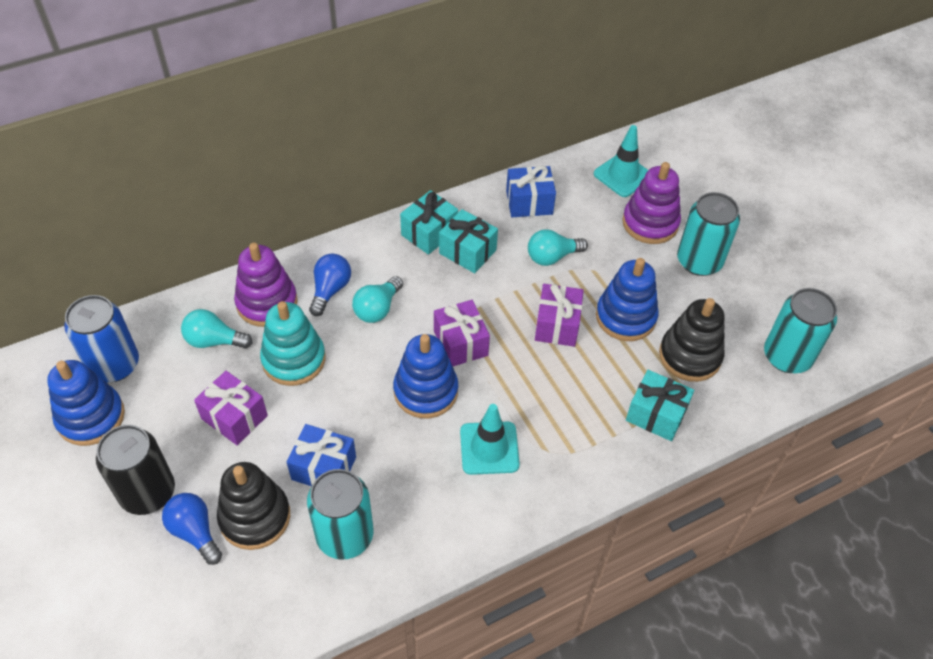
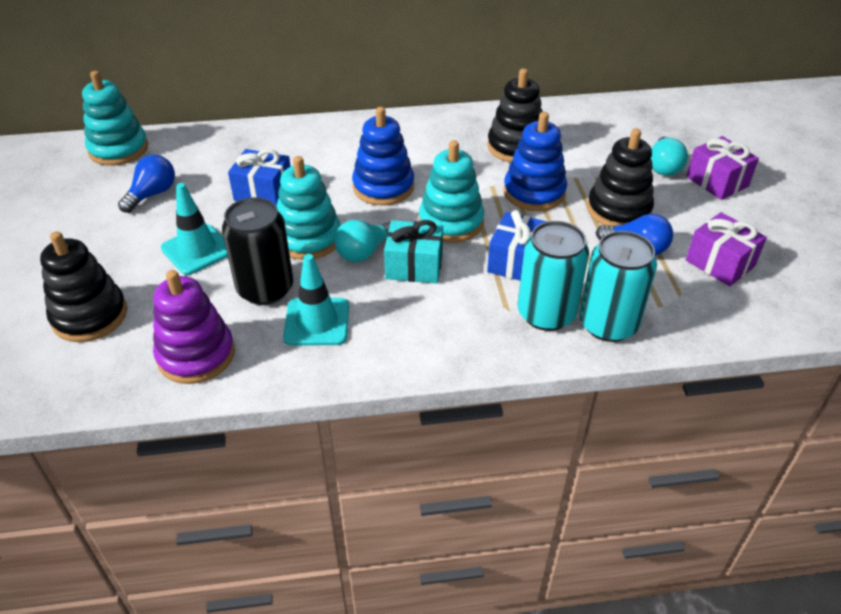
black stacking toy: 2 -> 3
blue can: 1 -> 0
blue stacking toy: 3 -> 2
purple gift: 3 -> 2
purple stacking toy: 2 -> 1
turquoise can: 3 -> 2
turquoise gift: 3 -> 1
turquoise light bulb: 3 -> 2
turquoise stacking toy: 1 -> 3

